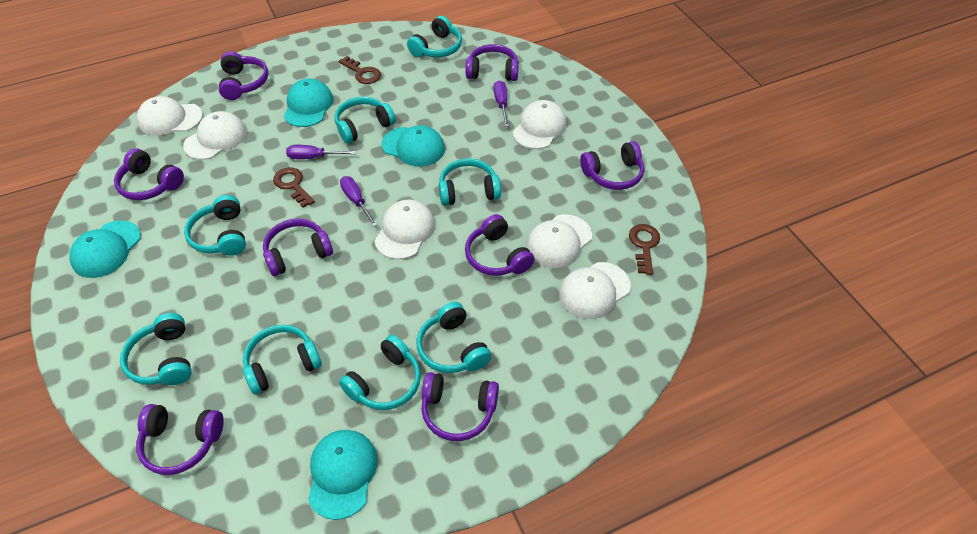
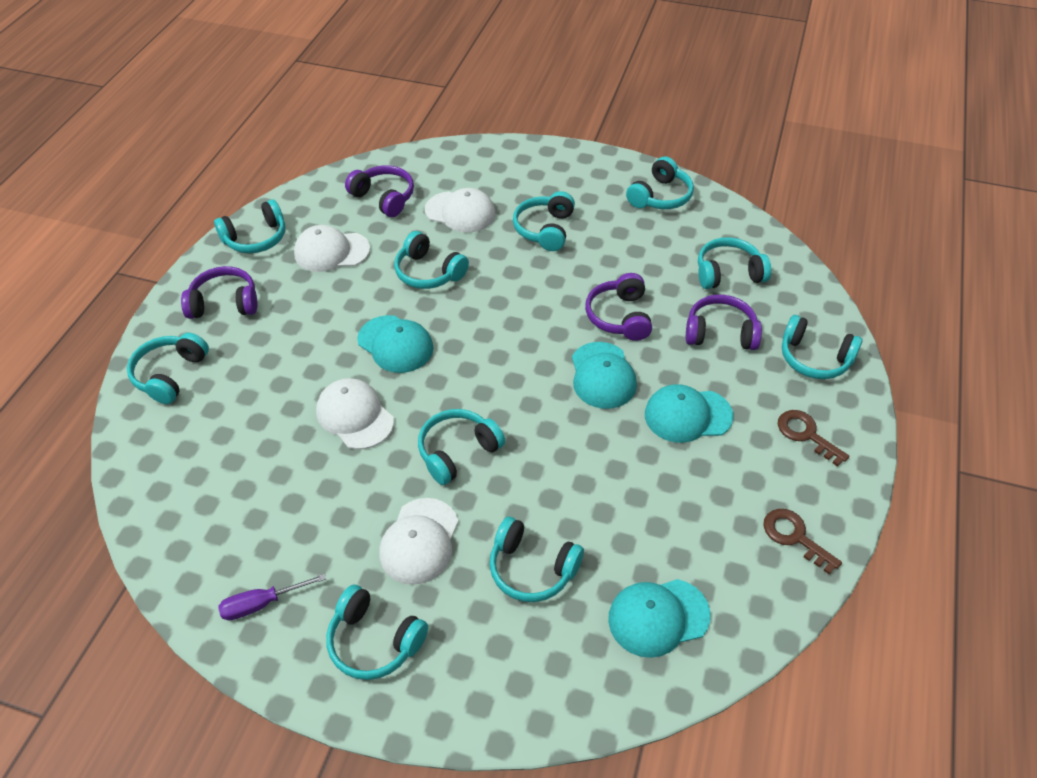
brown key: 3 -> 2
purple headphones: 8 -> 4
purple screwdriver: 3 -> 1
turquoise headphones: 8 -> 10
white cap: 6 -> 4

